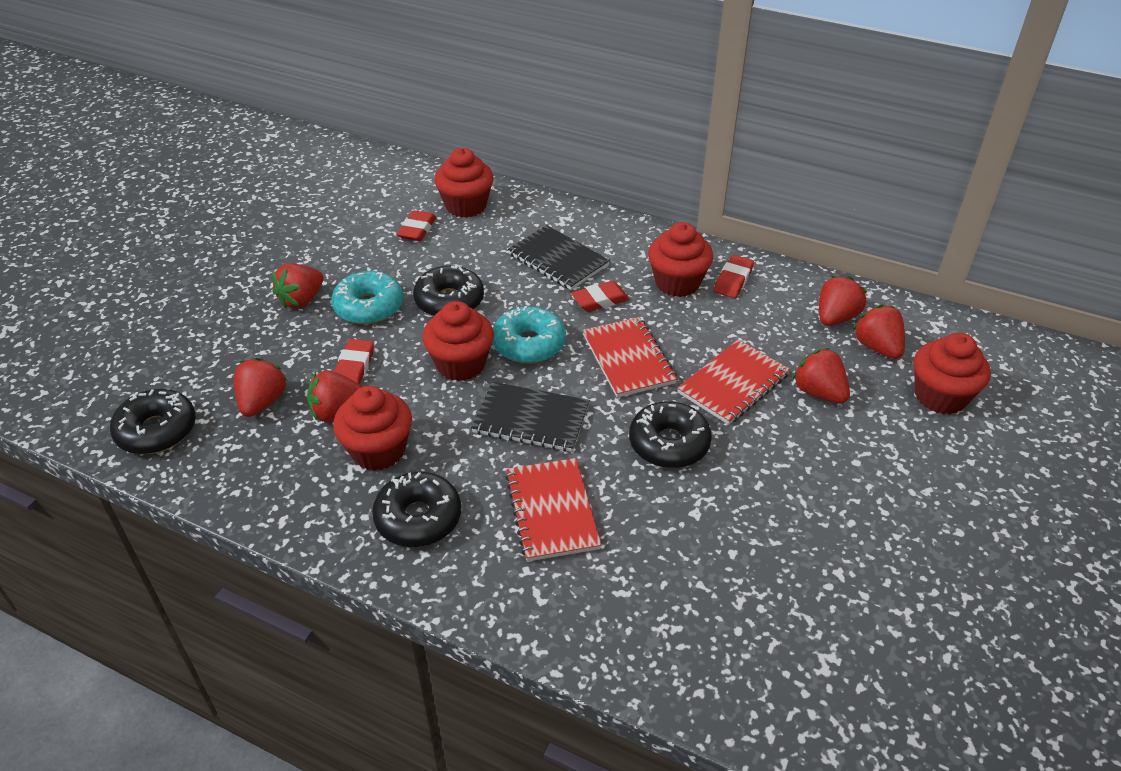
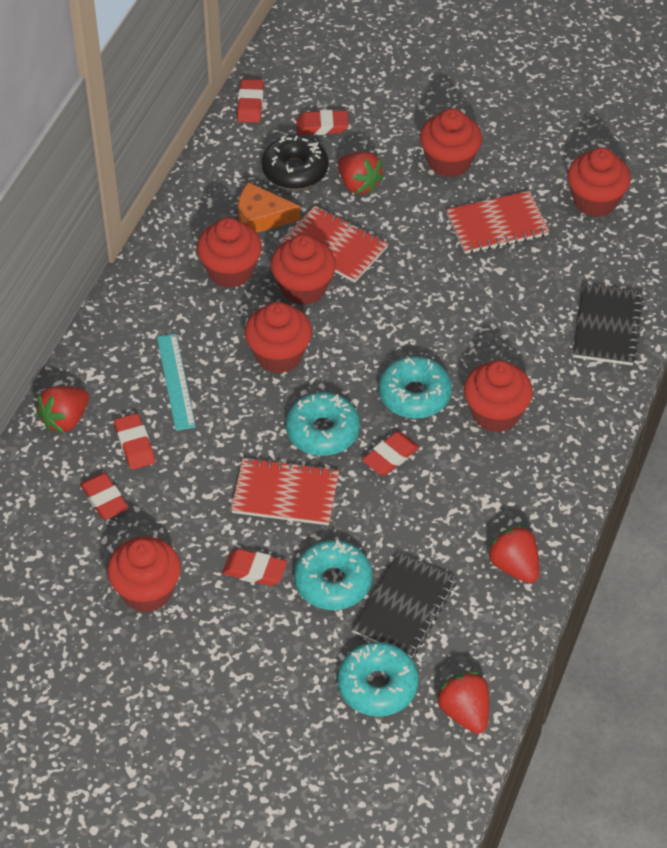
black donut: 4 -> 1
orange cheese: 0 -> 1
red cupcake: 5 -> 7
red eraser: 4 -> 6
red strawberry: 6 -> 4
turquoise donut: 2 -> 4
turquoise ruler: 0 -> 1

